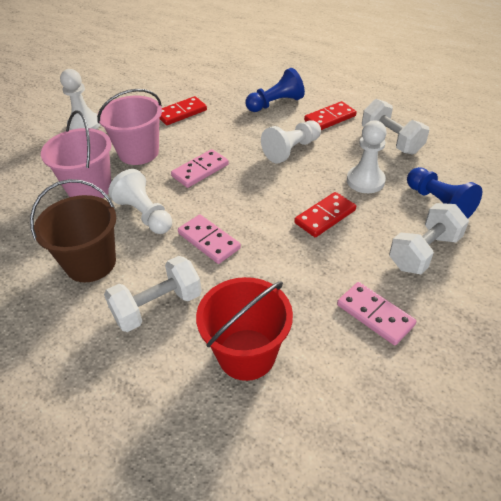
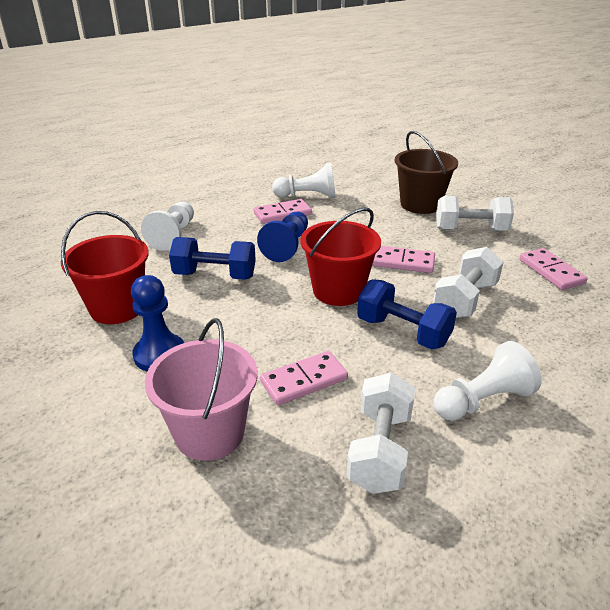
blue dumbbell: 0 -> 2
pink bucket: 2 -> 1
pink domino: 3 -> 4
red bucket: 1 -> 2
red domino: 3 -> 0
white pawn: 4 -> 3

